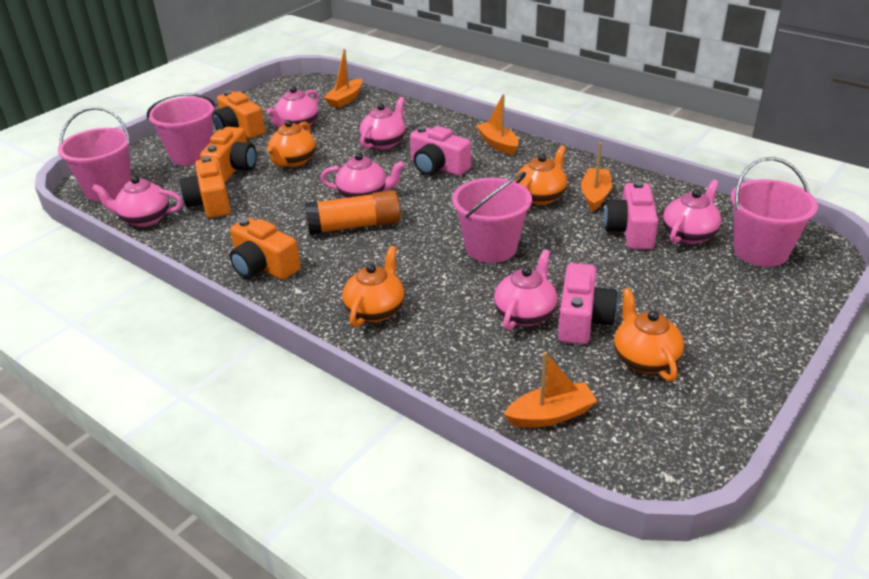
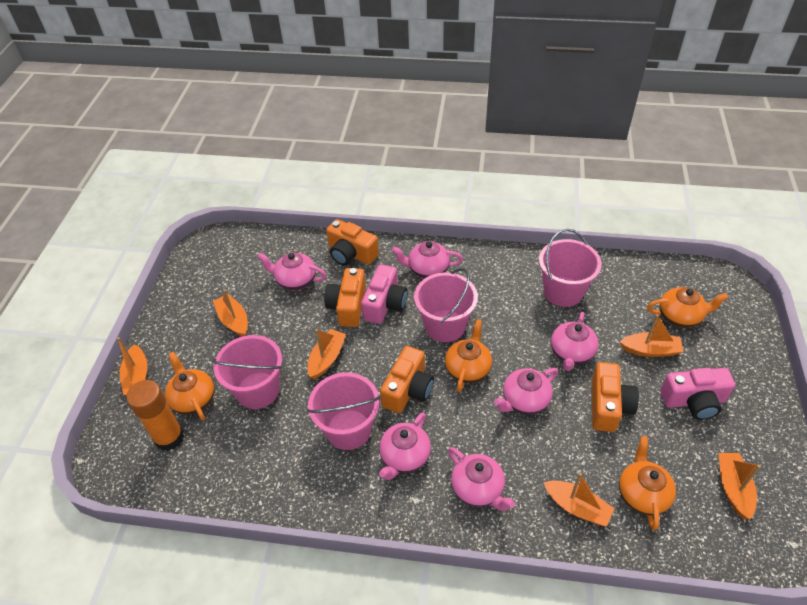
orange boat: 4 -> 6
pink camera: 3 -> 2

